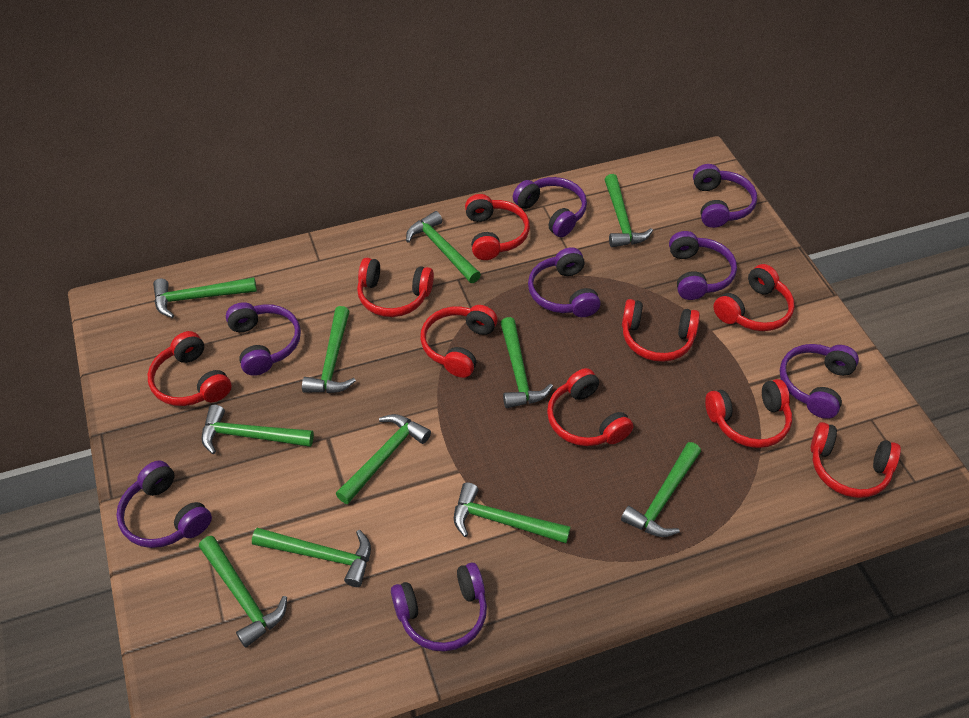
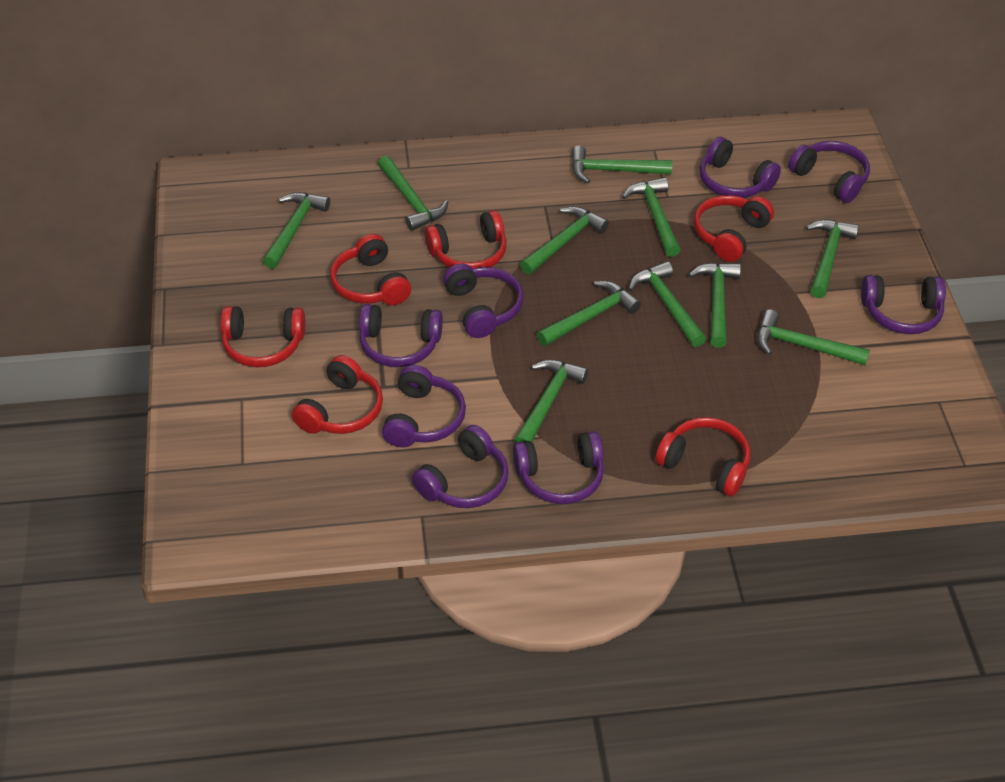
red headphones: 9 -> 6

